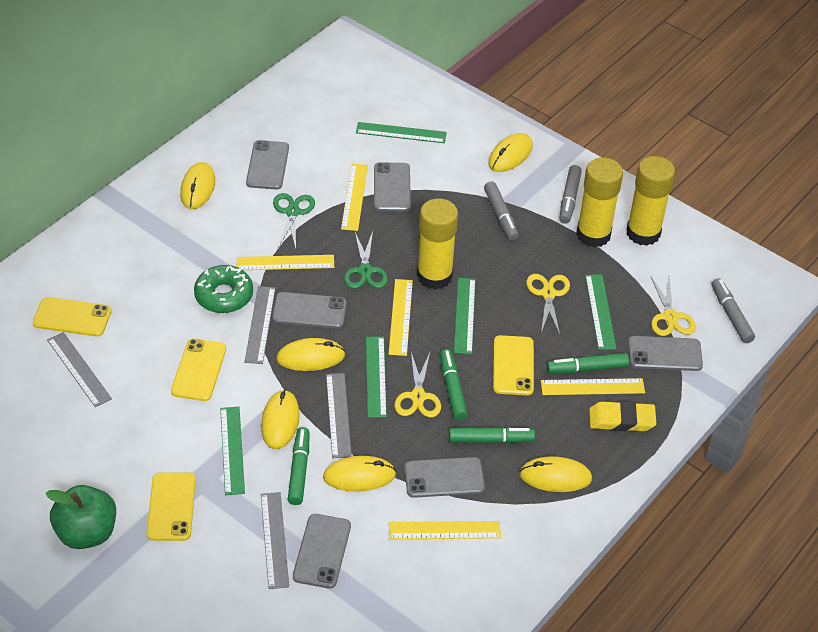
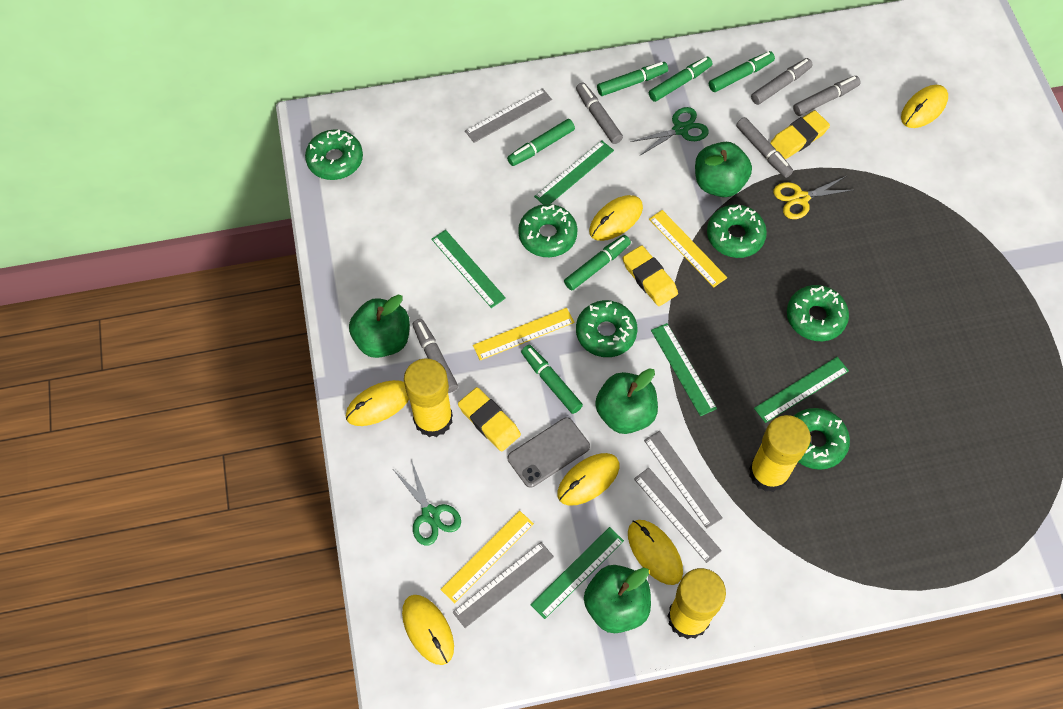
green apple: 1 -> 4
green donut: 1 -> 6
green marker: 4 -> 6
grey marker: 3 -> 5
grey phone: 6 -> 1
yellow eraser: 1 -> 3
yellow phone: 4 -> 0
yellow ruler: 5 -> 3
yellow scissors: 3 -> 1

